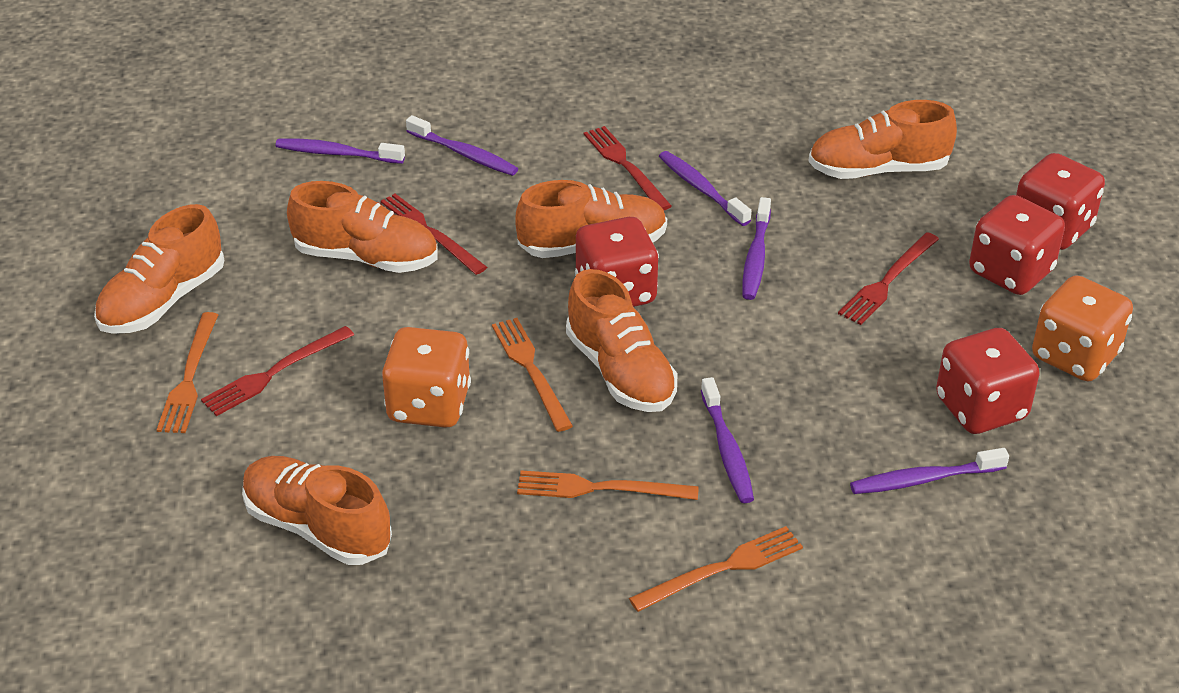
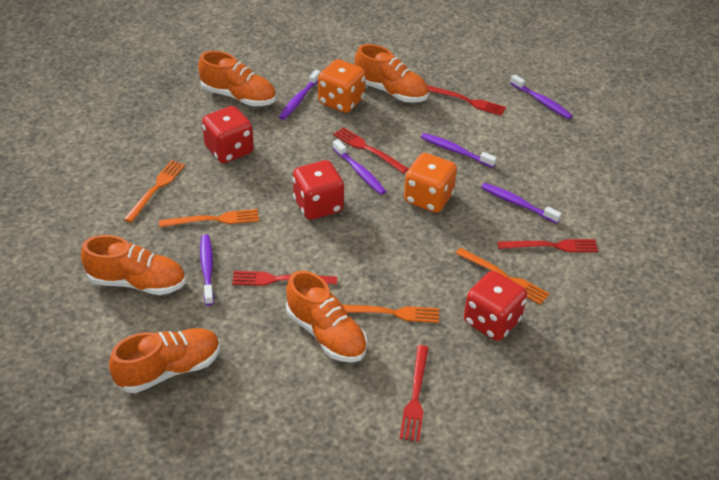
orange shoe: 6 -> 5
red dice: 4 -> 3
red fork: 4 -> 5

